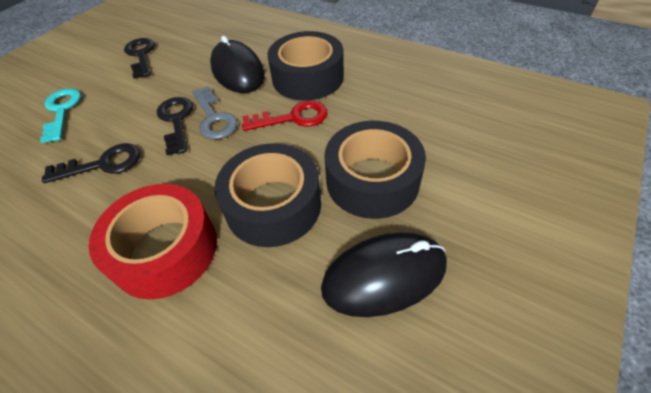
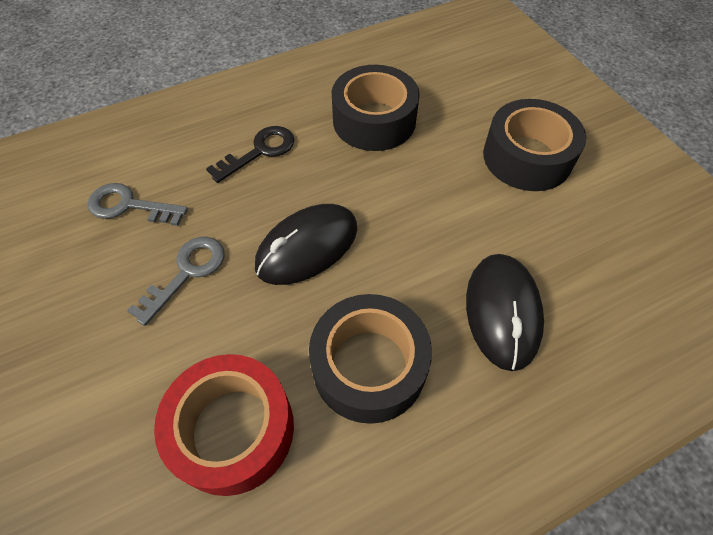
black key: 3 -> 1
grey key: 1 -> 2
red key: 1 -> 0
turquoise key: 1 -> 0

